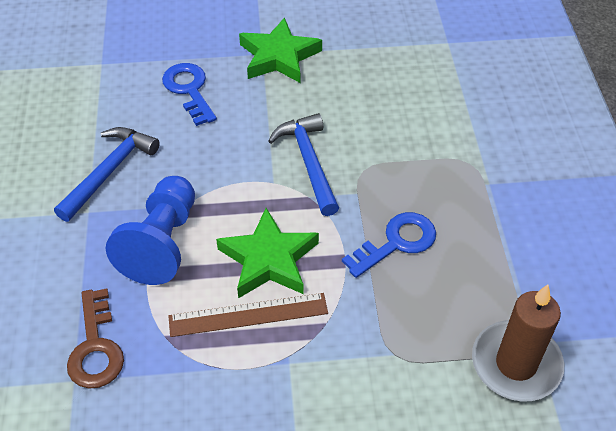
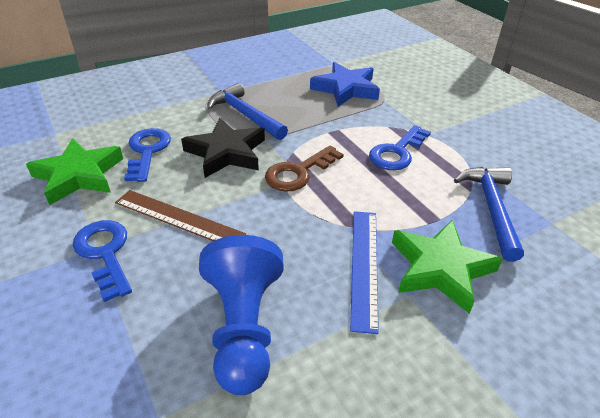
black star: 0 -> 1
blue key: 2 -> 3
blue ruler: 0 -> 1
blue star: 0 -> 1
brown candle: 1 -> 0

